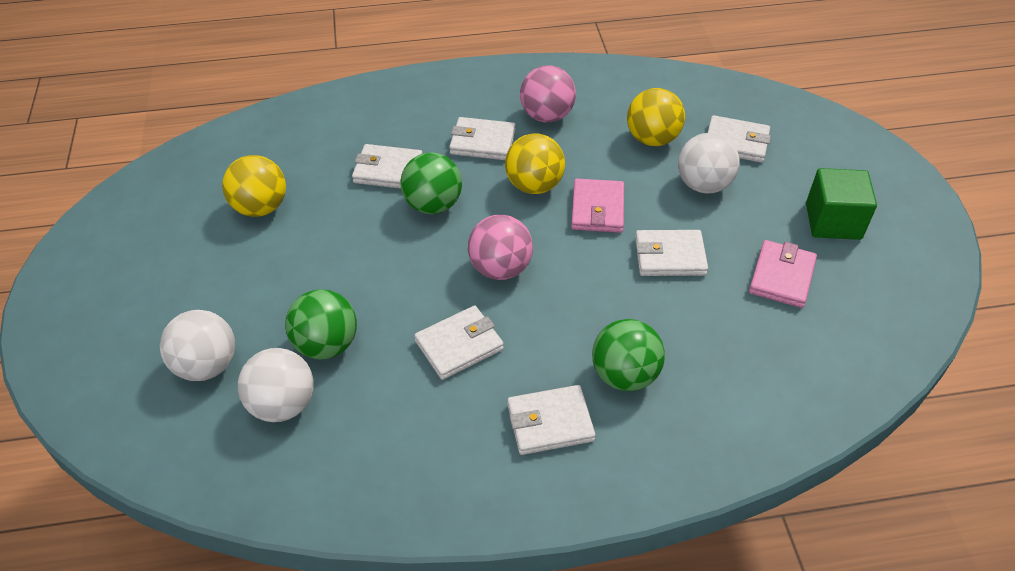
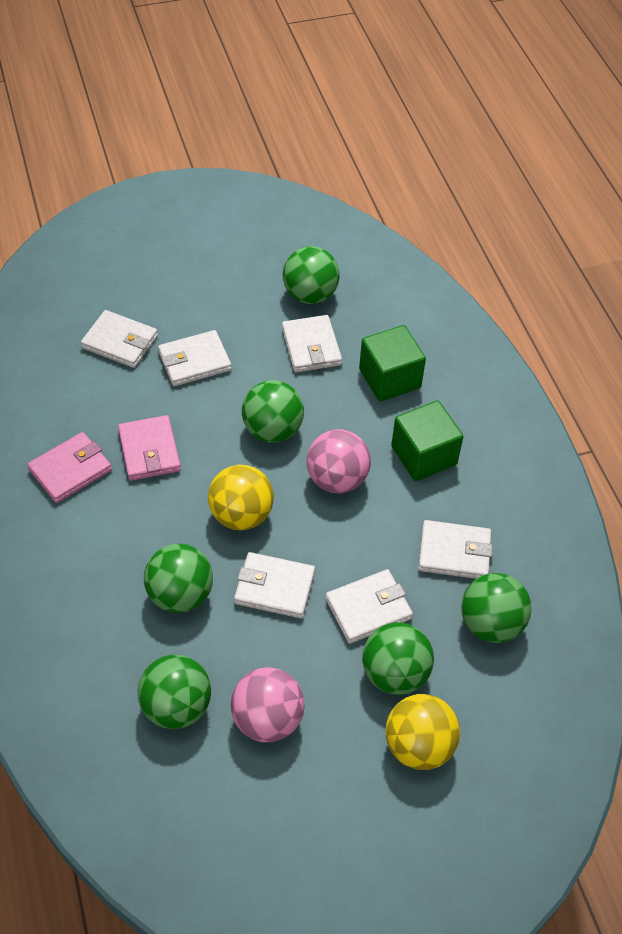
green ball: 3 -> 6
green cube: 1 -> 2
white ball: 3 -> 0
yellow ball: 3 -> 2

